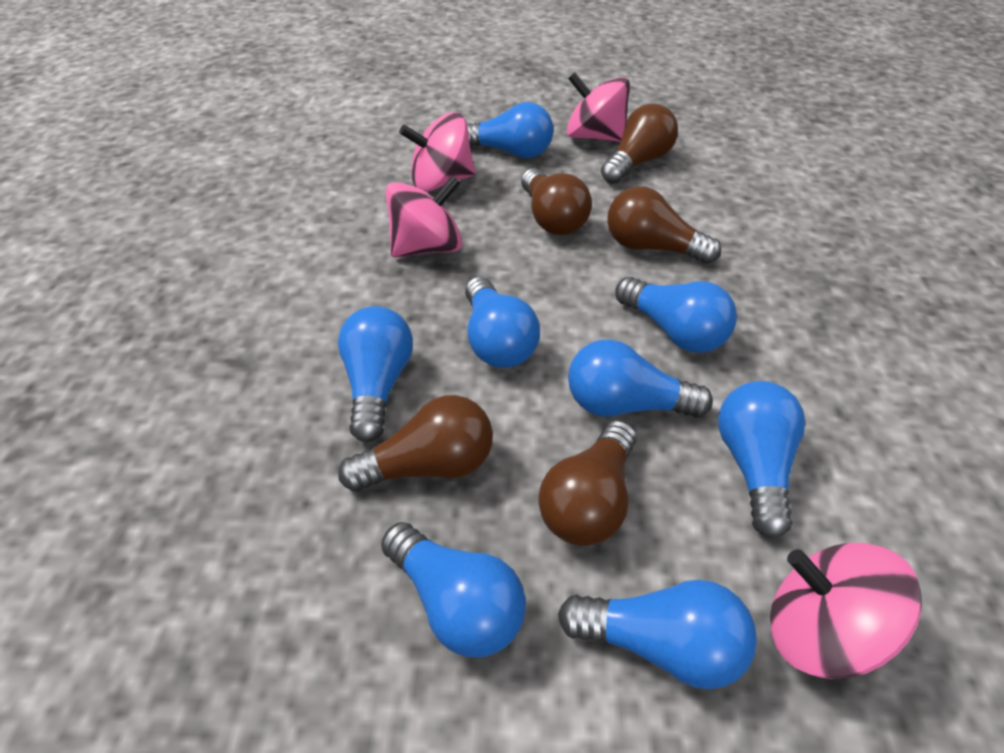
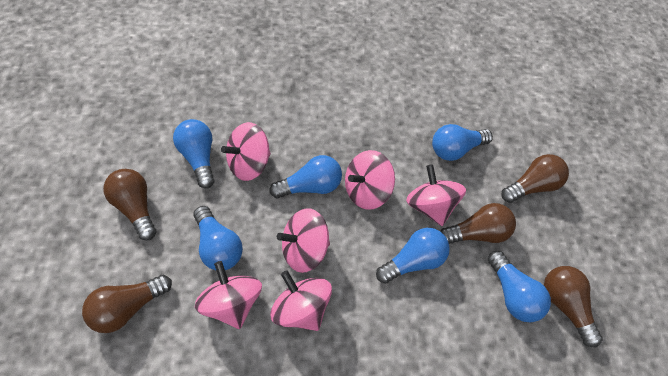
blue light bulb: 8 -> 6
pink spinning top: 4 -> 6

